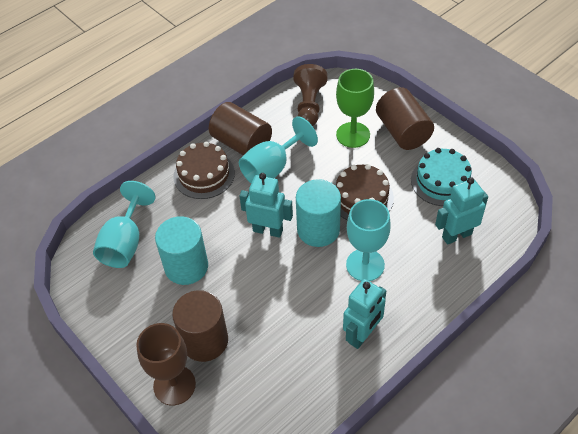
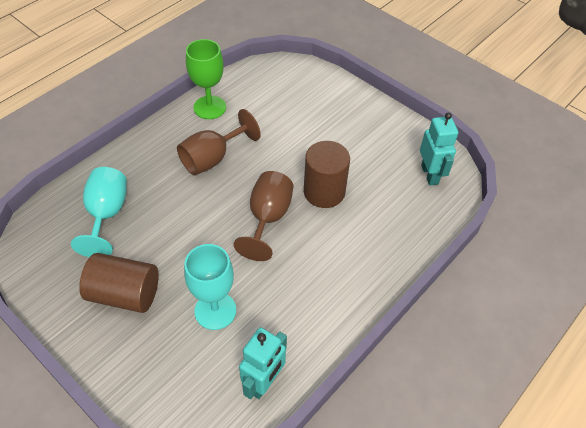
brown cake: 2 -> 0
brown cylinder: 3 -> 2
brown goblet: 1 -> 2
brown pawn: 1 -> 0
turquoise cake: 1 -> 0
turquoise cylinder: 2 -> 0
turquoise goblet: 3 -> 2
turquoise robot: 3 -> 2

